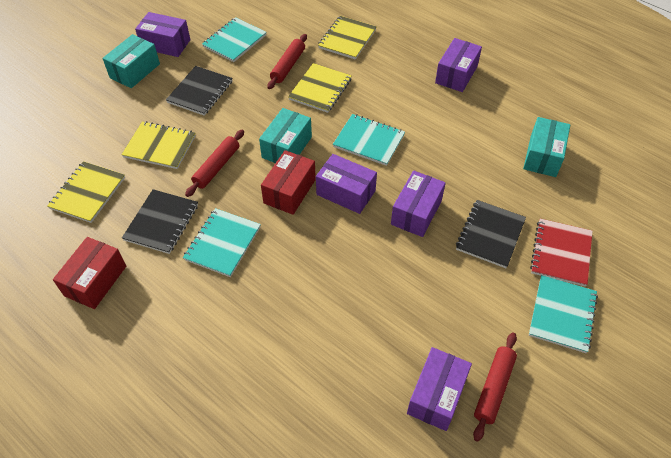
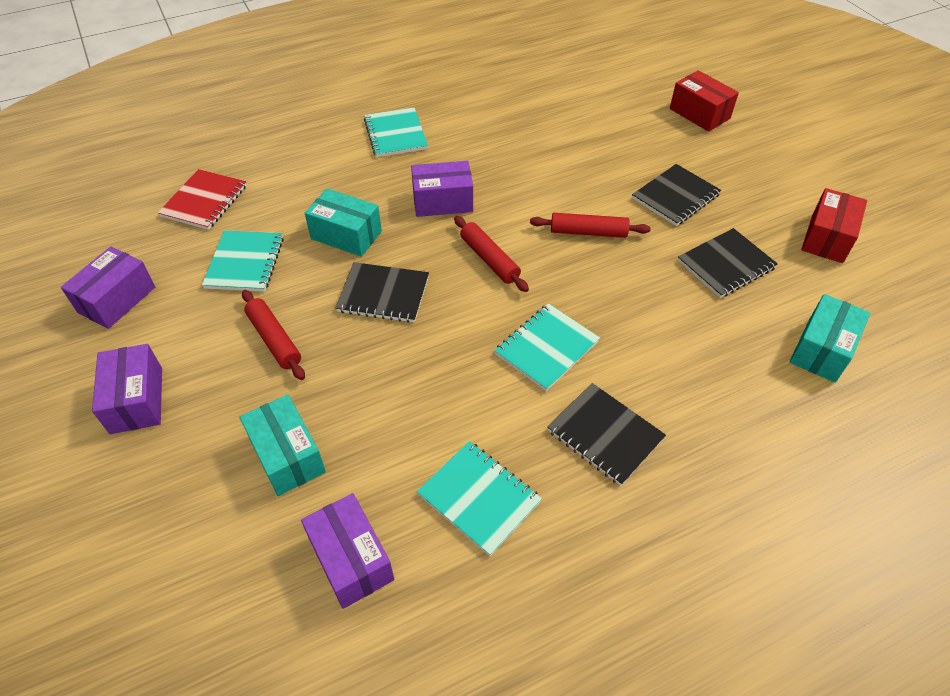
black notebook: 3 -> 4
purple box: 5 -> 4
yellow notebook: 4 -> 0

